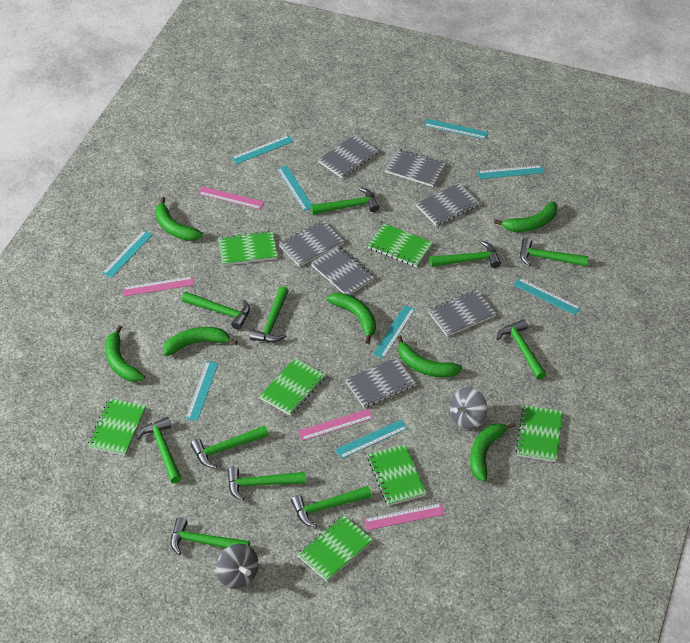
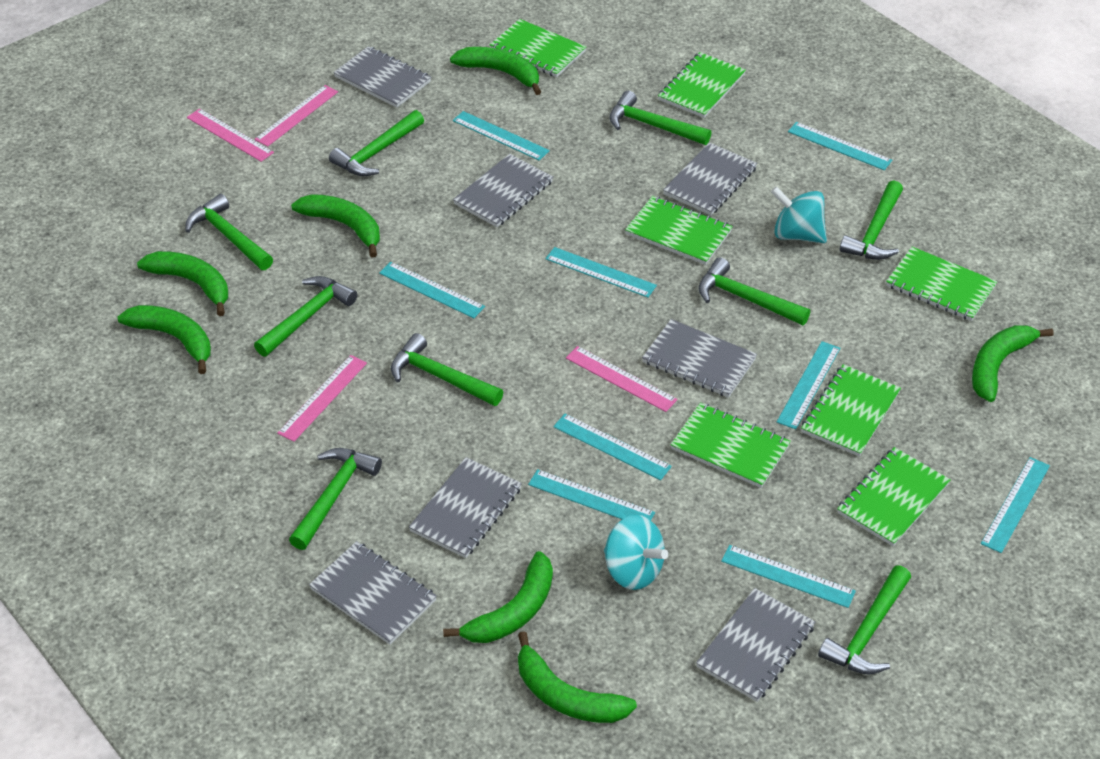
green hammer: 11 -> 9
grey spinning top: 2 -> 0
turquoise spinning top: 0 -> 2

